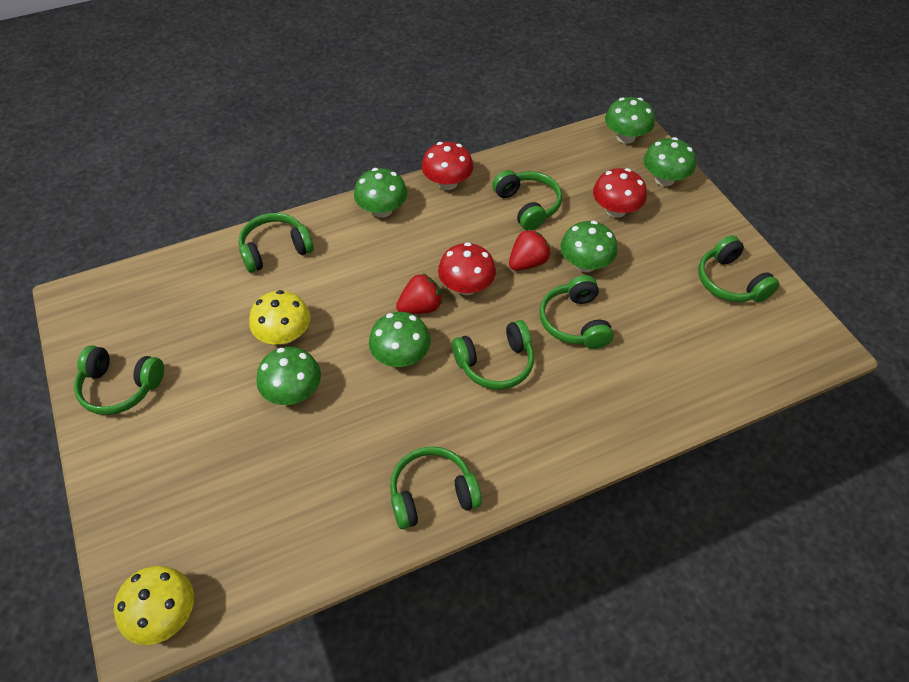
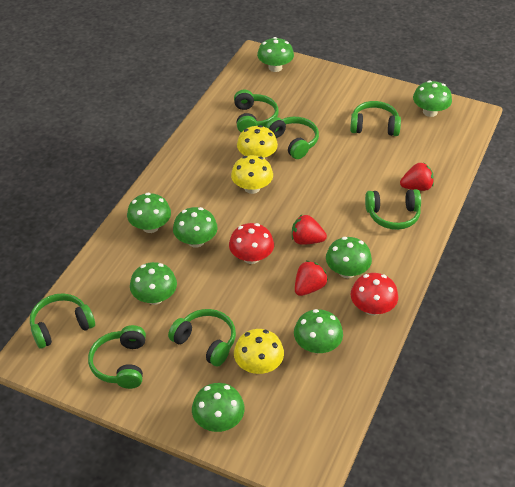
green mushroom: 6 -> 8
red mushroom: 3 -> 2
red strawberry: 2 -> 3
yellow mushroom: 2 -> 3

